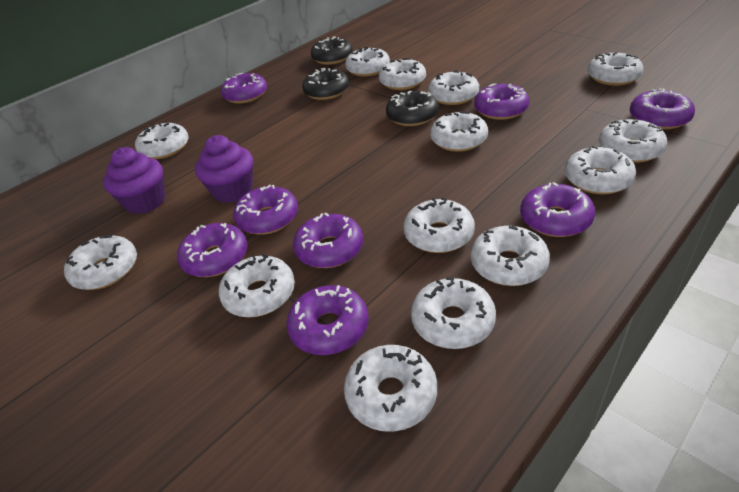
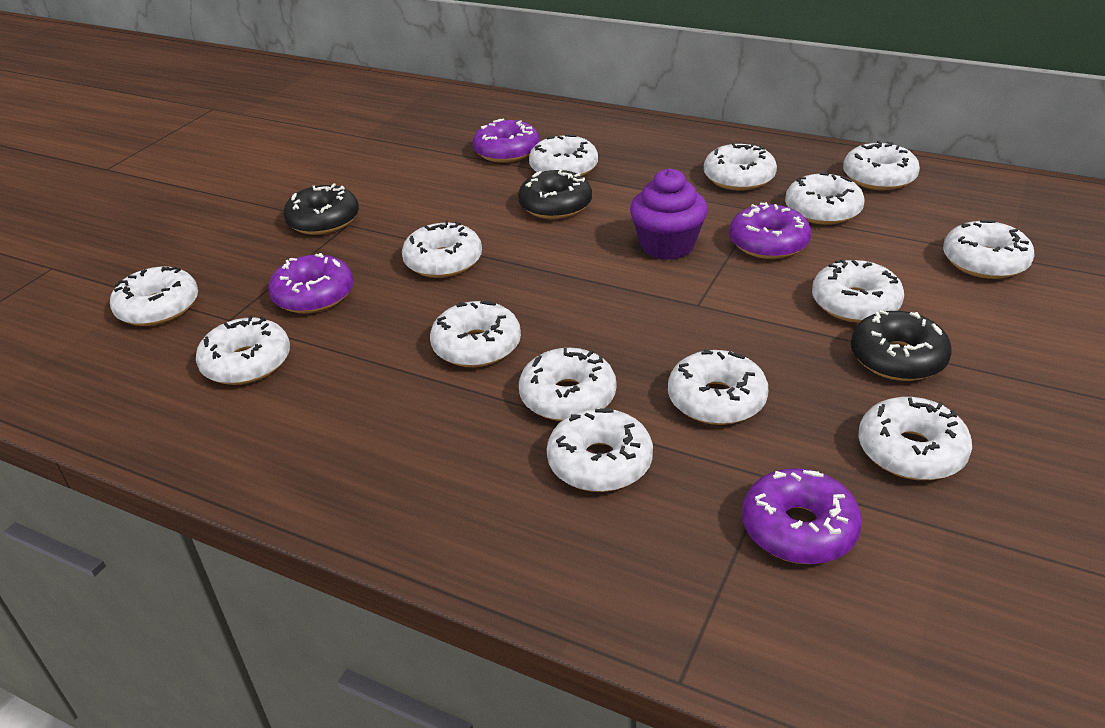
purple cupcake: 2 -> 1
purple donut: 8 -> 4

